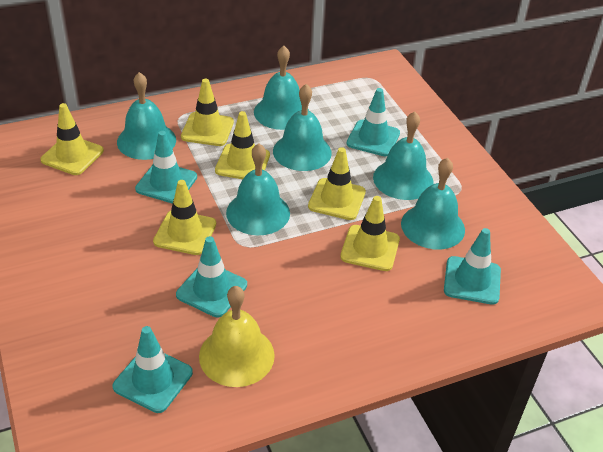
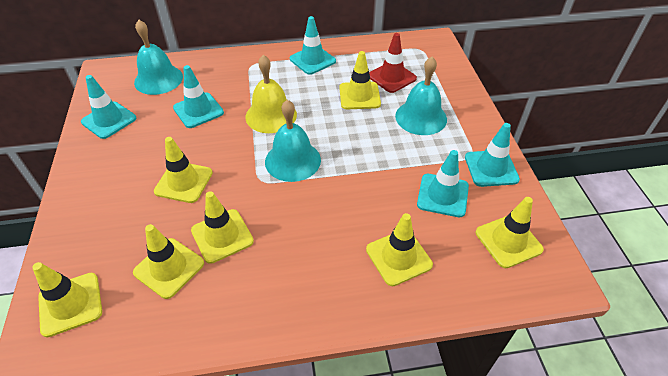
red traffic cone: 0 -> 1
turquoise bell: 6 -> 3
yellow traffic cone: 6 -> 7

